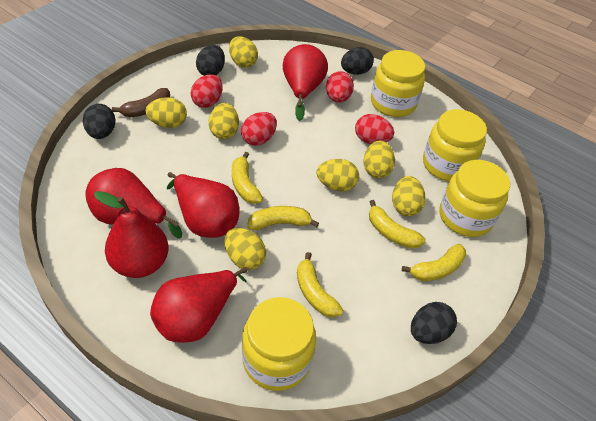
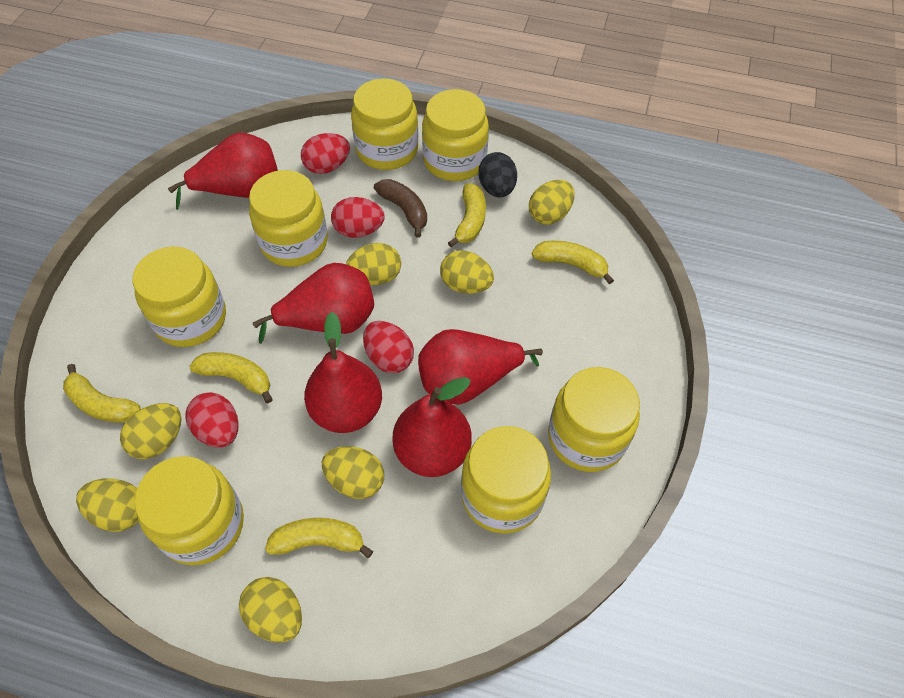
black egg: 4 -> 1
yellow jar: 4 -> 7

